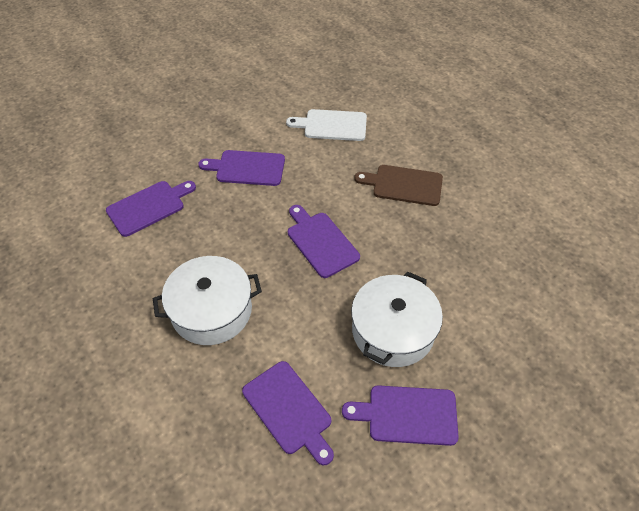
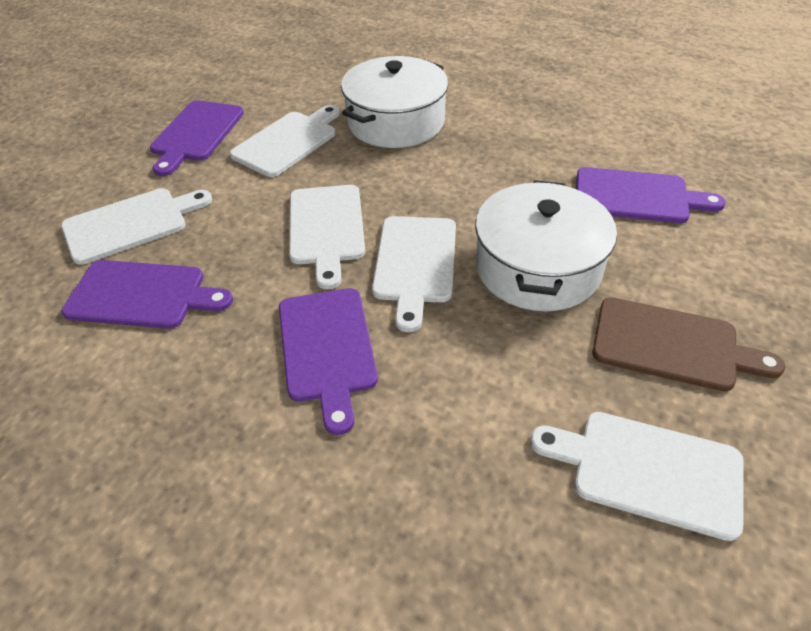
purple cutting board: 5 -> 4
white cutting board: 1 -> 5

